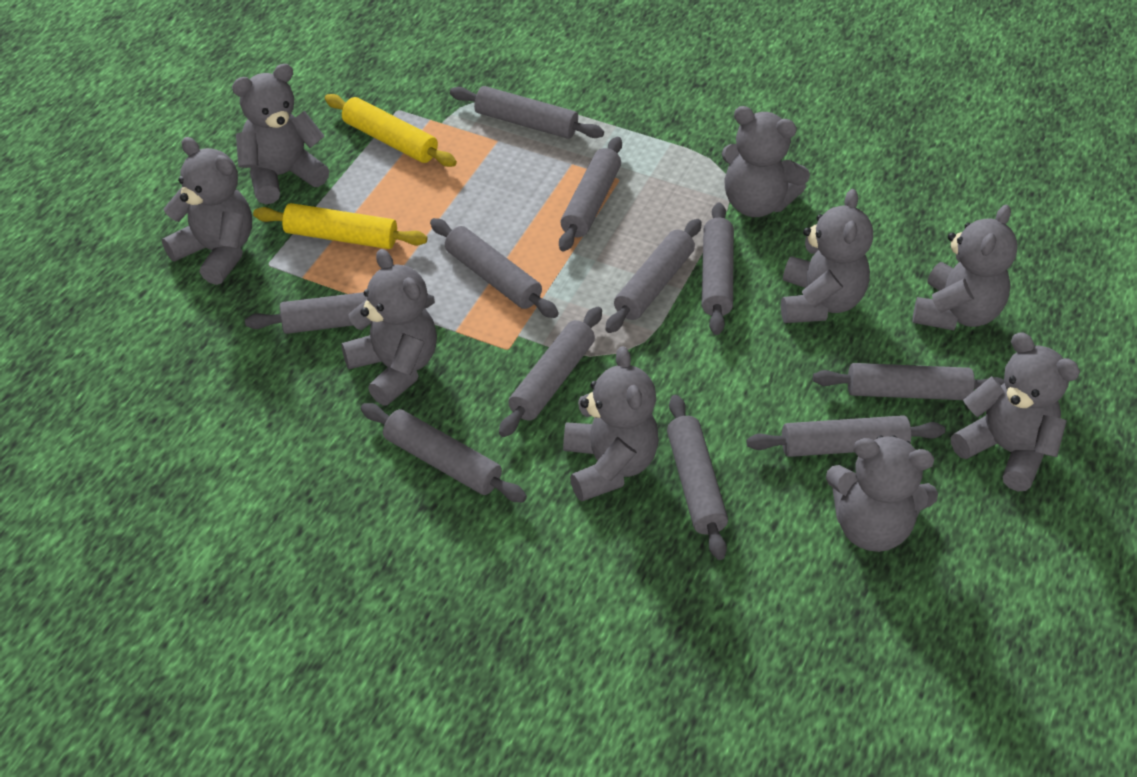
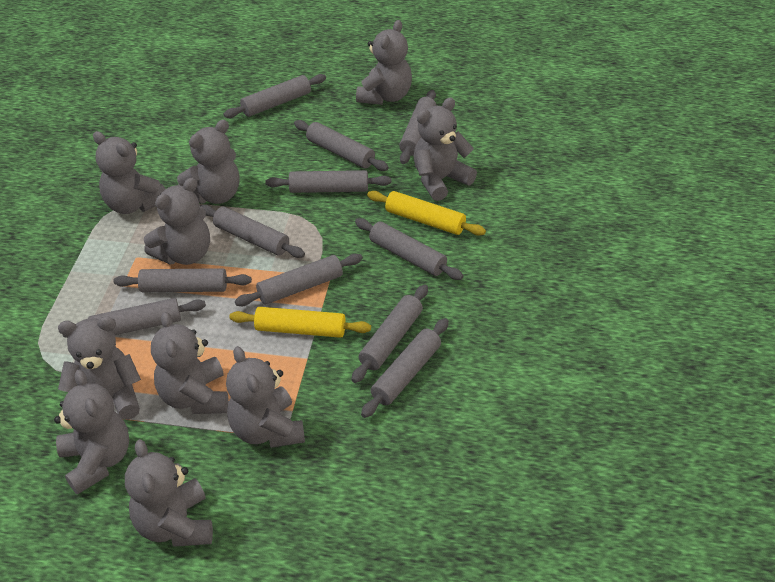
grey teddy bear: 9 -> 10

